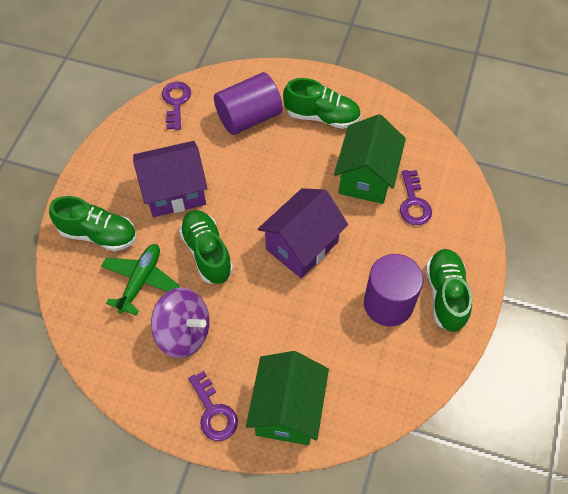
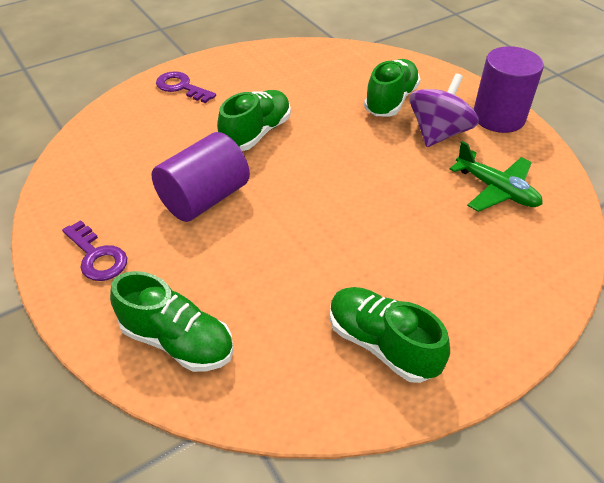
green house: 2 -> 0
purple house: 2 -> 0
purple key: 3 -> 2

